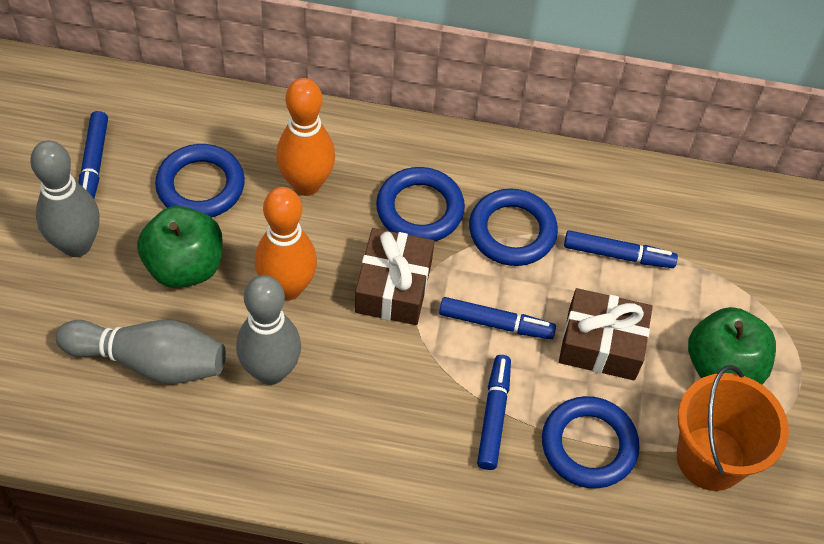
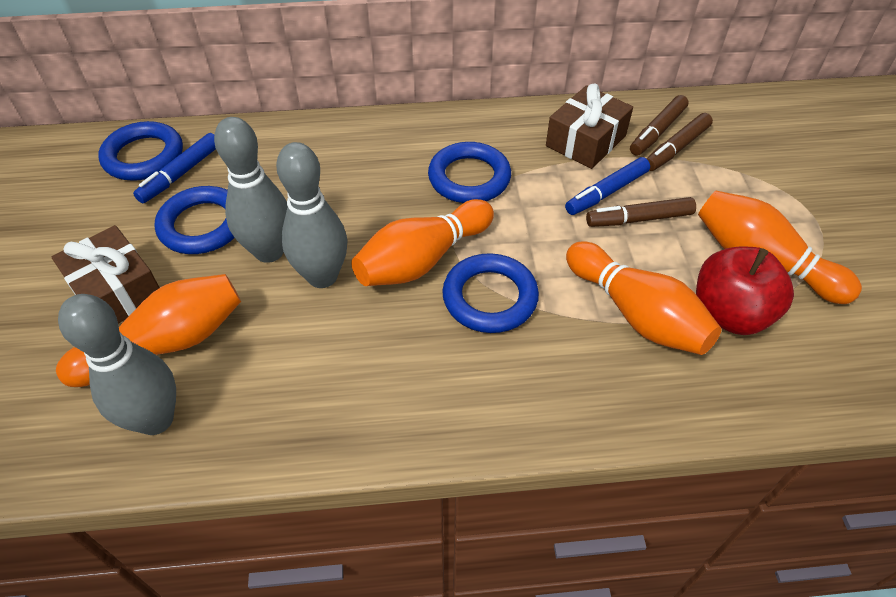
blue marker: 4 -> 2
brown marker: 0 -> 3
green apple: 2 -> 0
orange bowling pin: 2 -> 4
orange bucket: 1 -> 0
red apple: 0 -> 1

